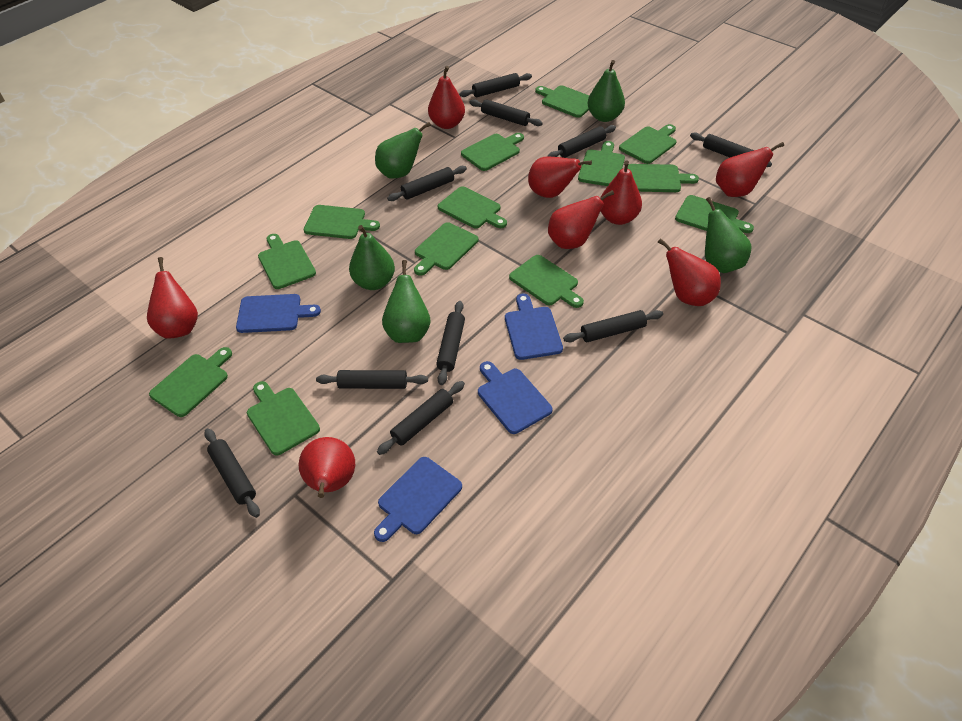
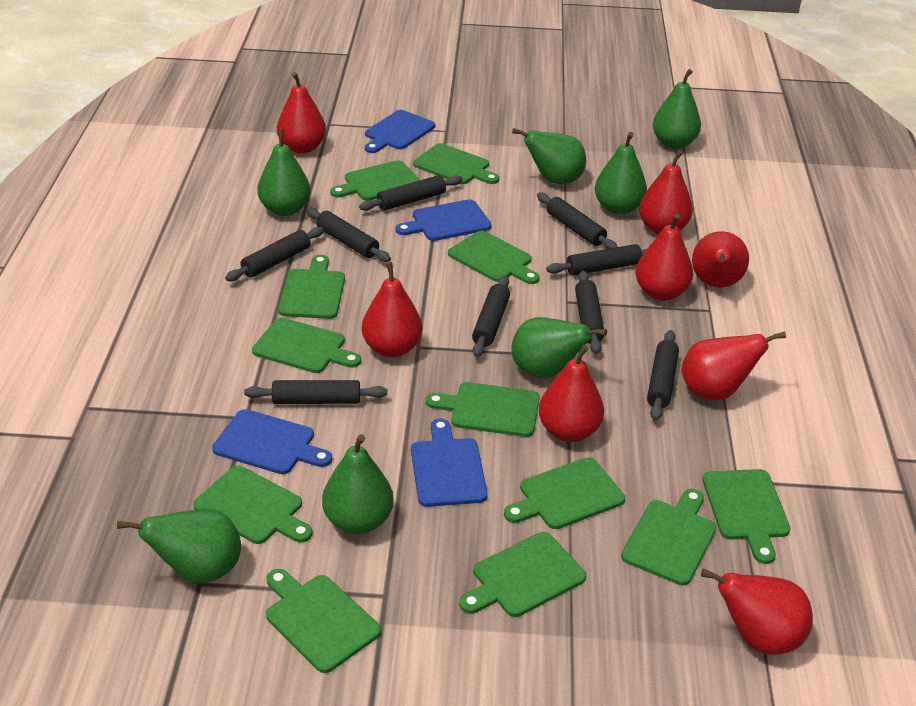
black rolling pin: 10 -> 9
green cutting board: 13 -> 12
green pear: 5 -> 7

